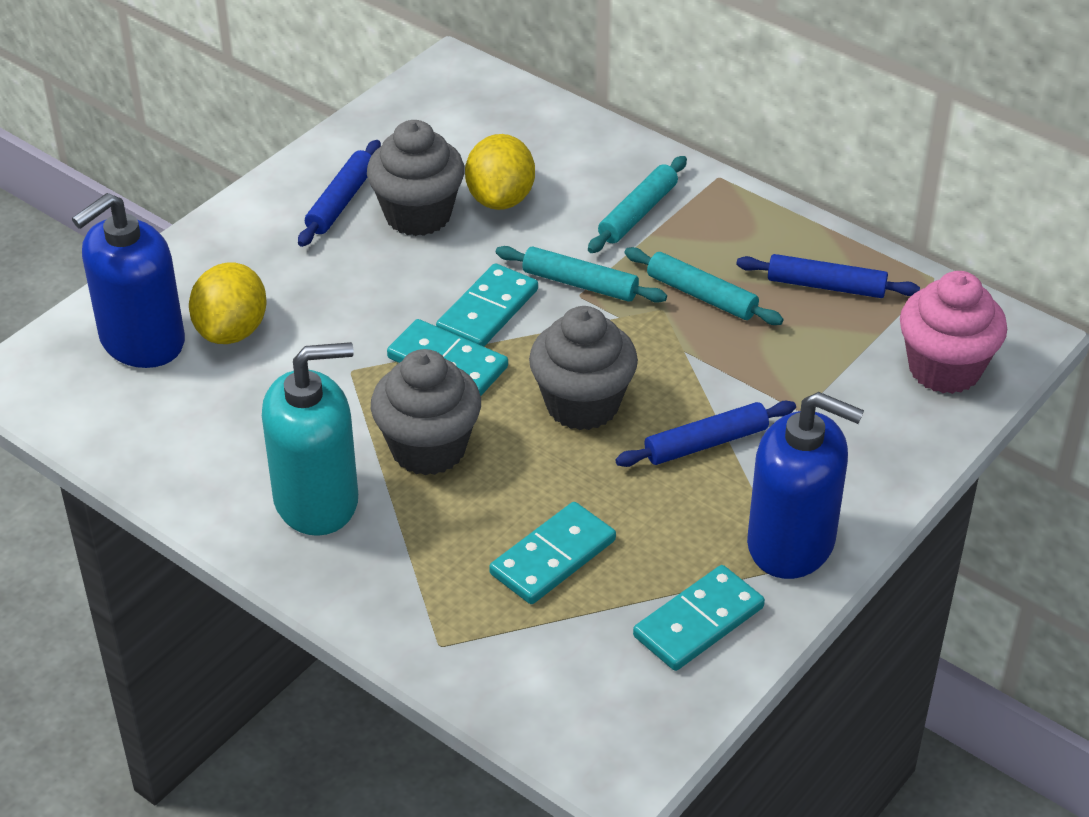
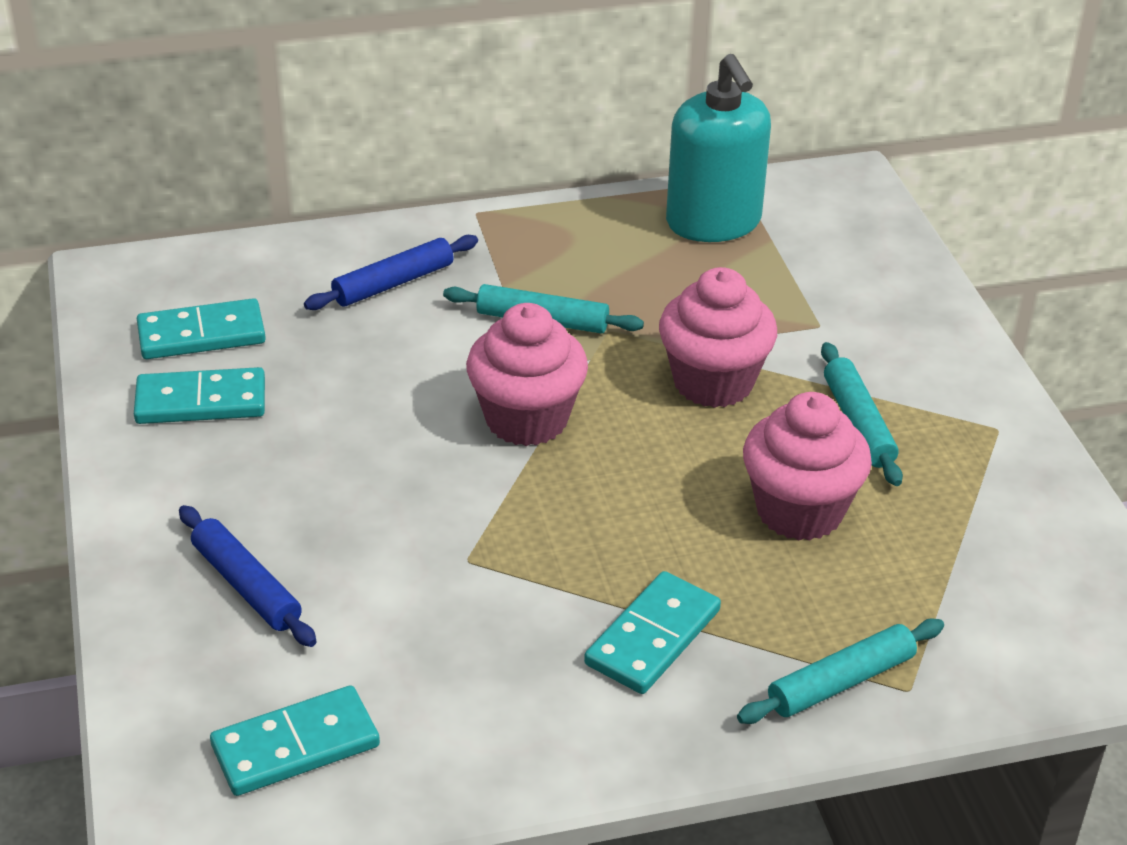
blue rolling pin: 3 -> 2
blue soap dispenser: 2 -> 0
grey cupcake: 3 -> 0
pink cupcake: 1 -> 3
yellow lemon: 2 -> 0

